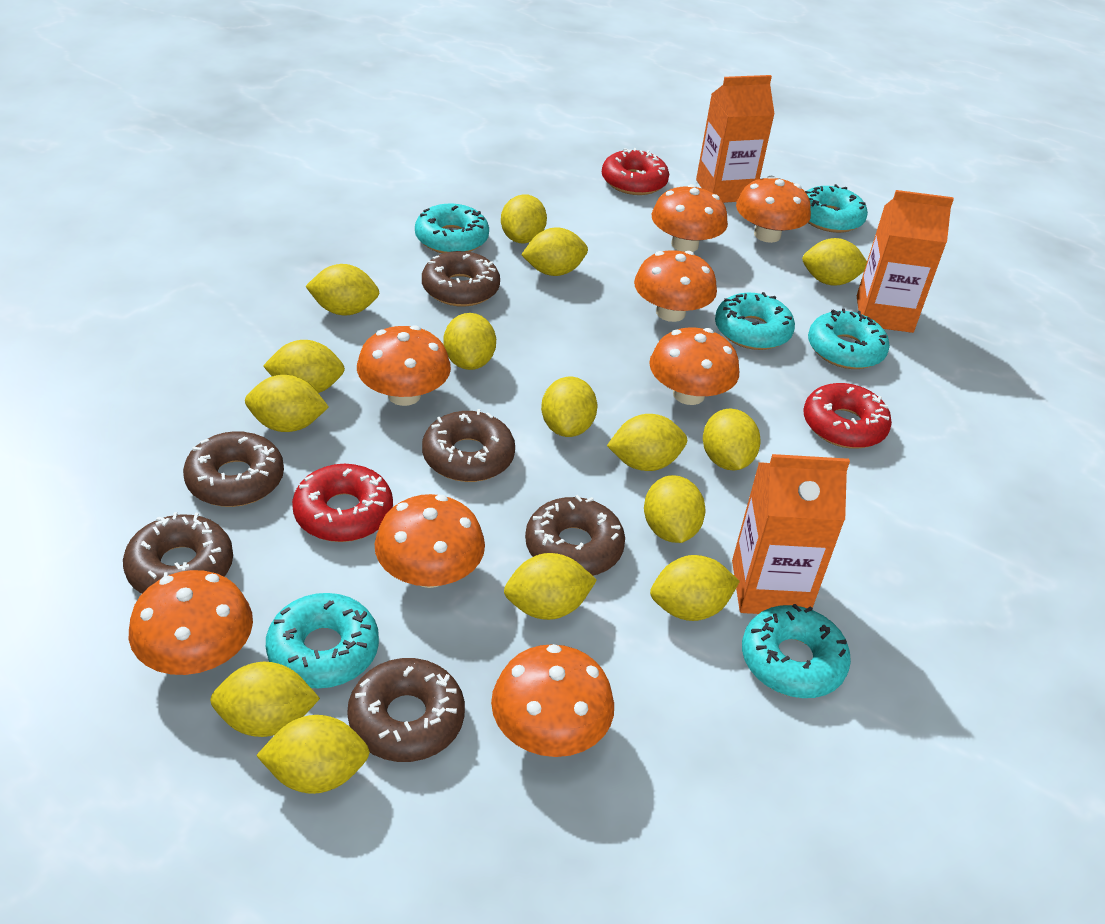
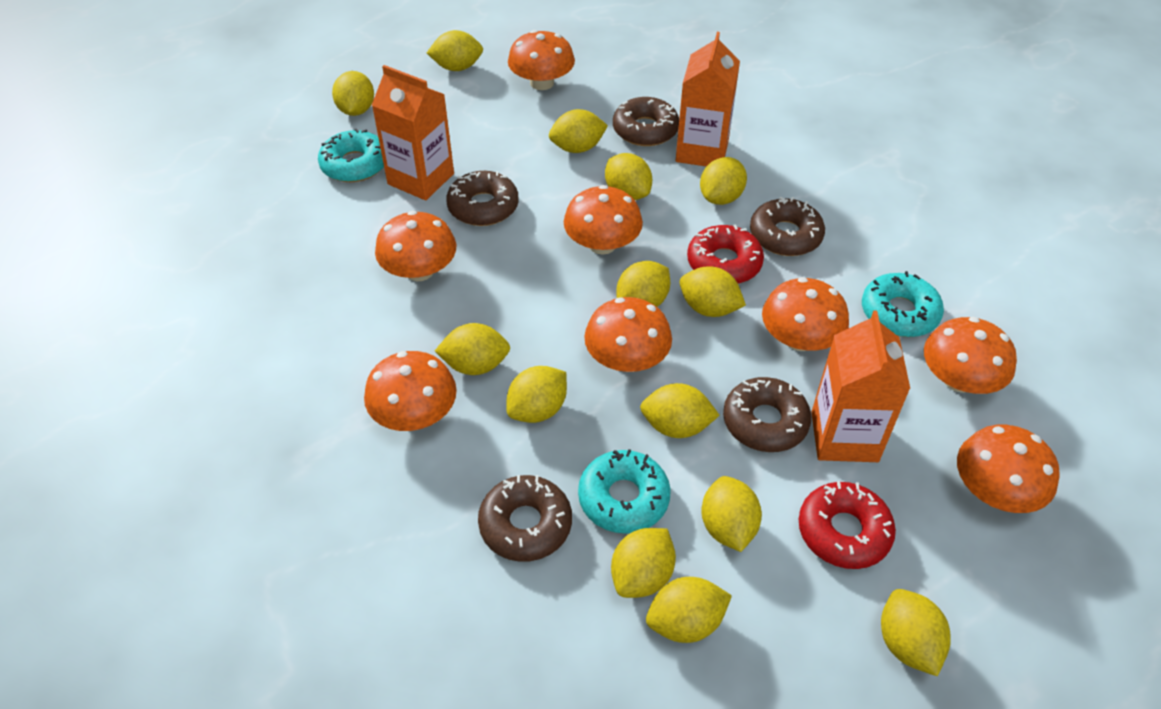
brown donut: 6 -> 5
red donut: 3 -> 2
turquoise donut: 6 -> 3
yellow lemon: 15 -> 14

